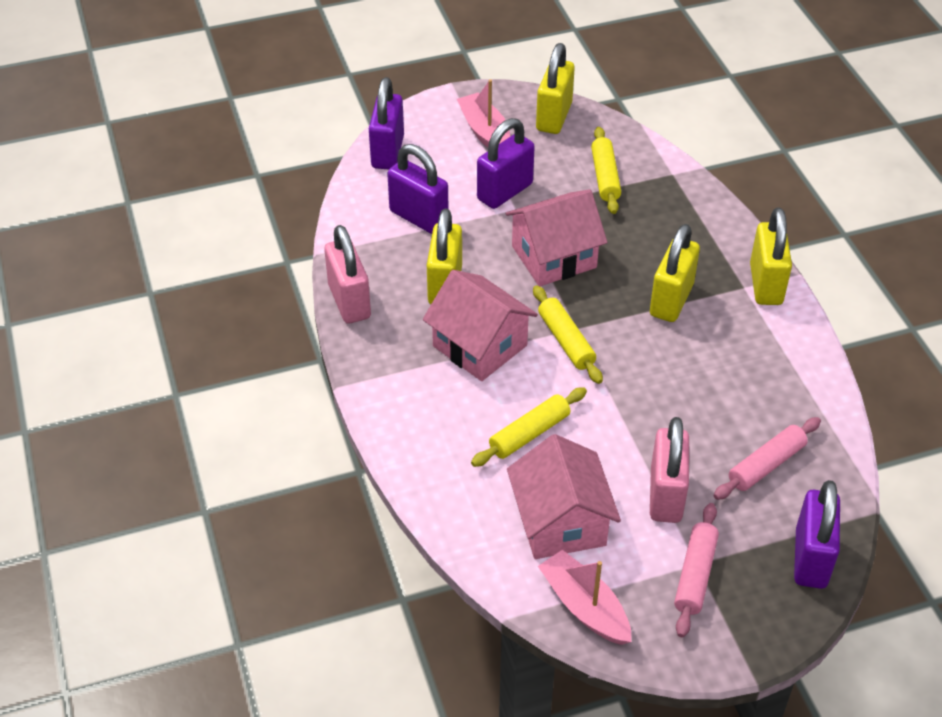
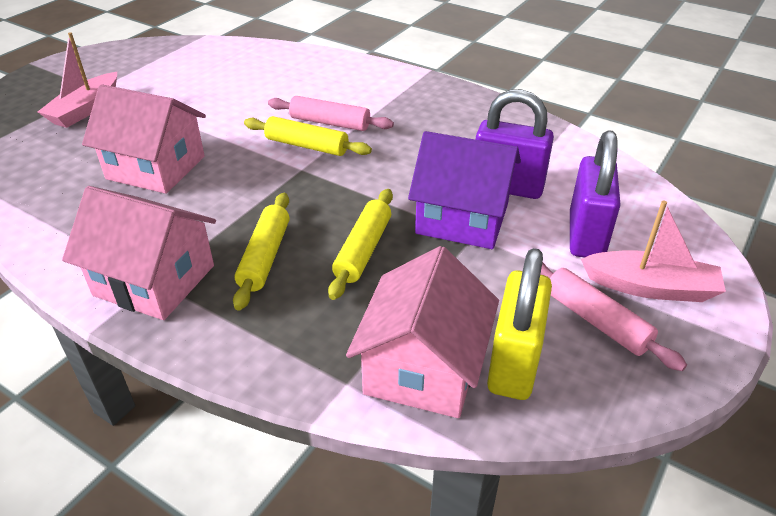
pink padlock: 2 -> 0
purple house: 0 -> 1
purple padlock: 4 -> 2
yellow padlock: 4 -> 1

